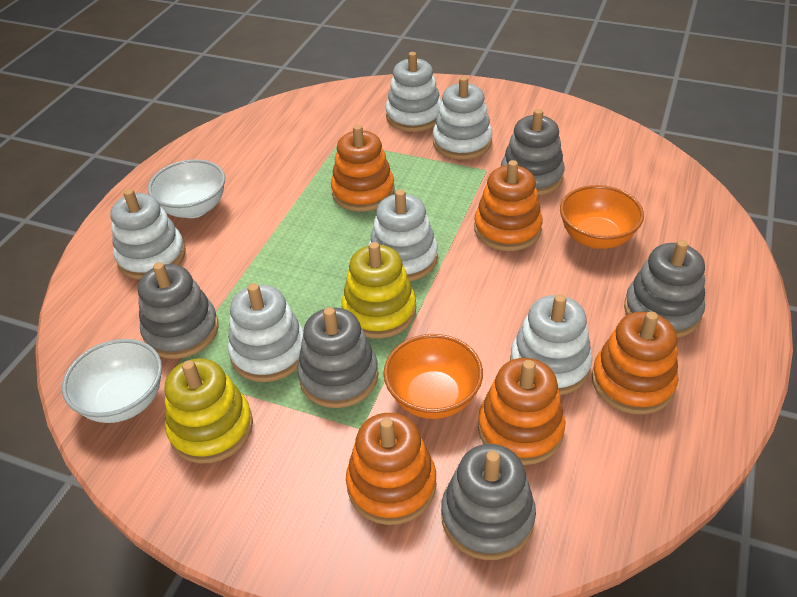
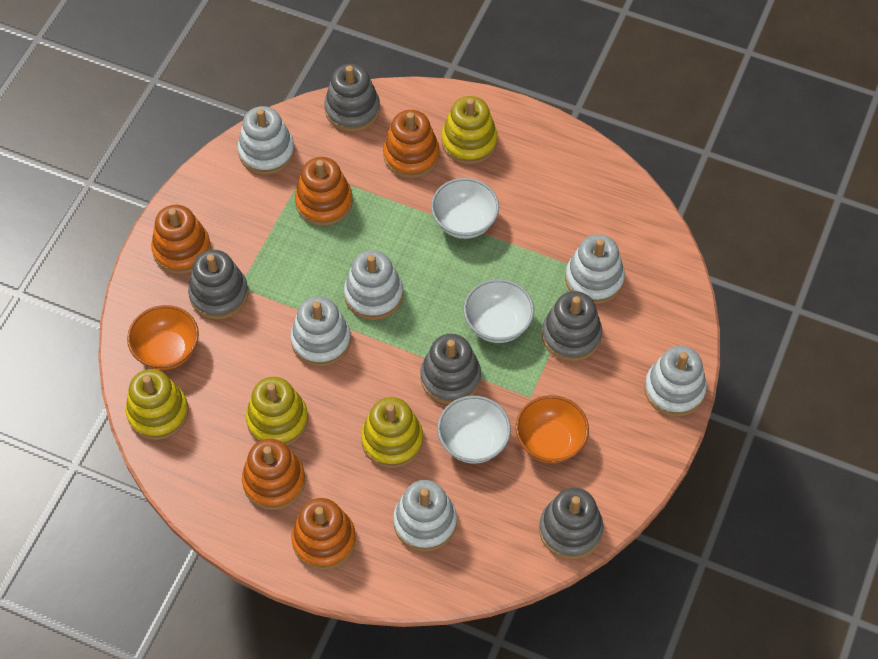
white bowl: 2 -> 3
yellow stacking toy: 2 -> 4

